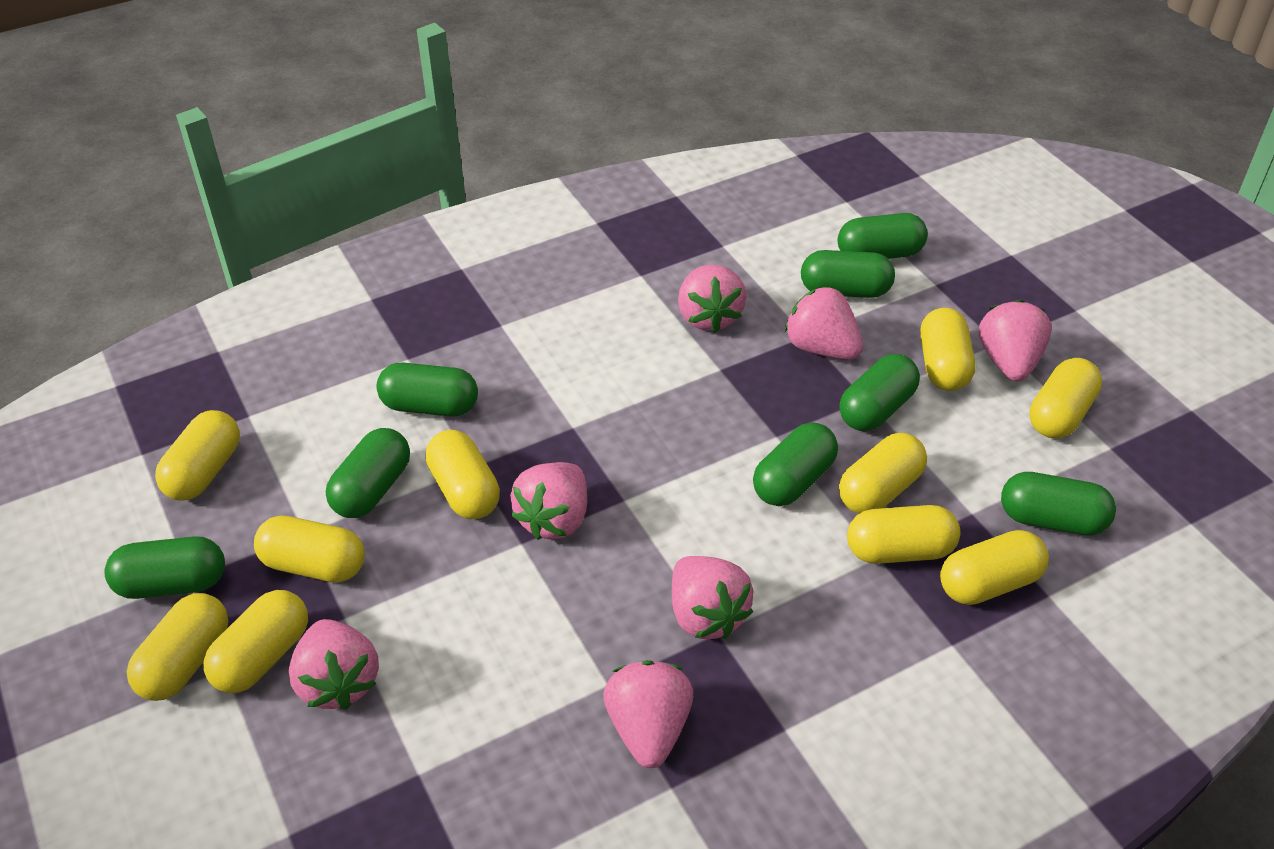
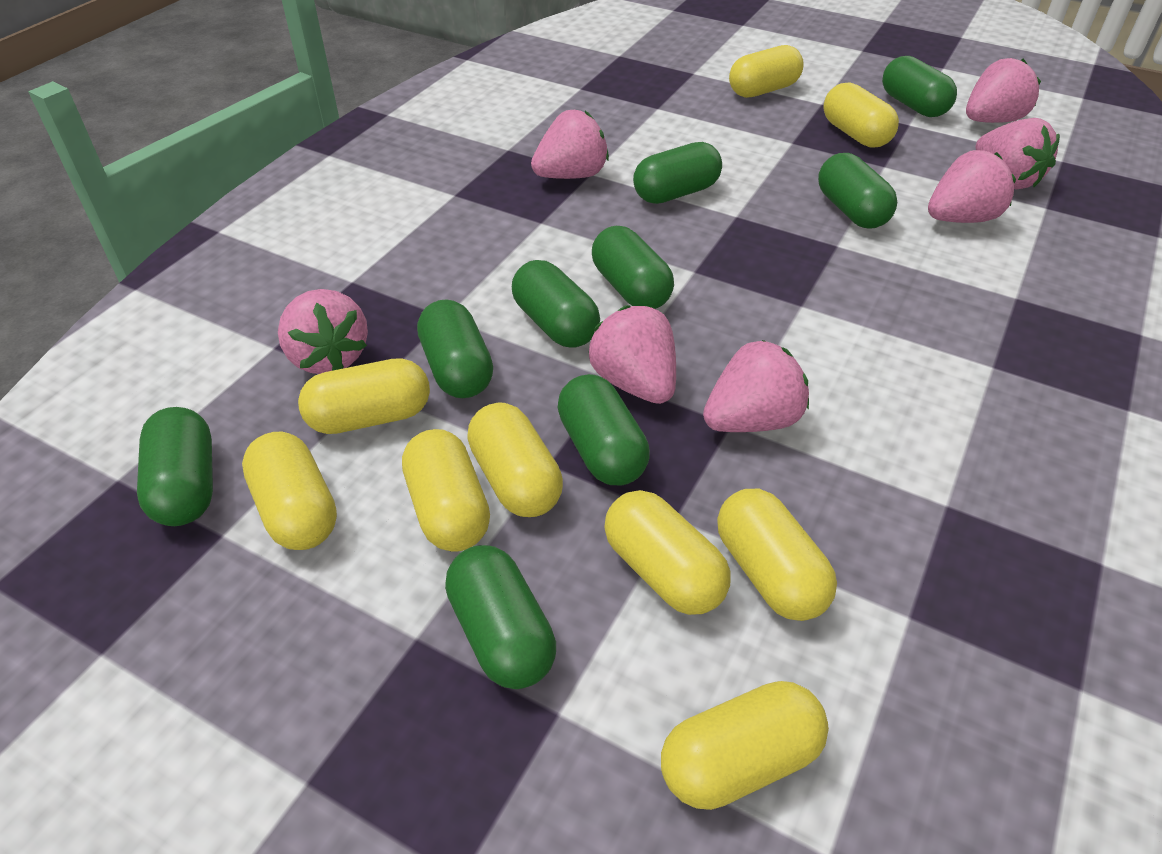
green capsule: 8 -> 9
yellow capsule: 10 -> 9

